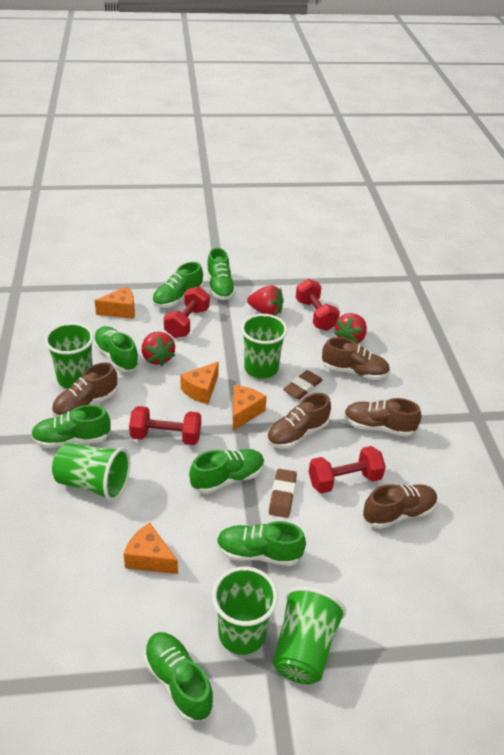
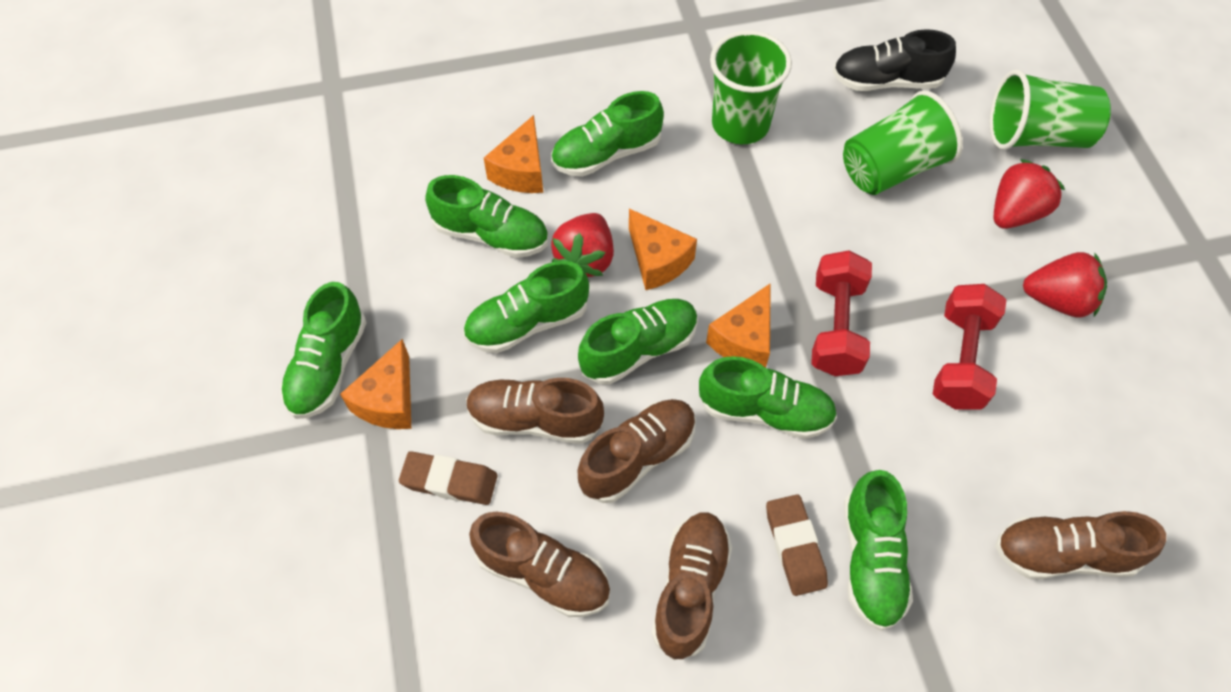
black shoe: 0 -> 1
green cup: 5 -> 3
red dumbbell: 4 -> 2

